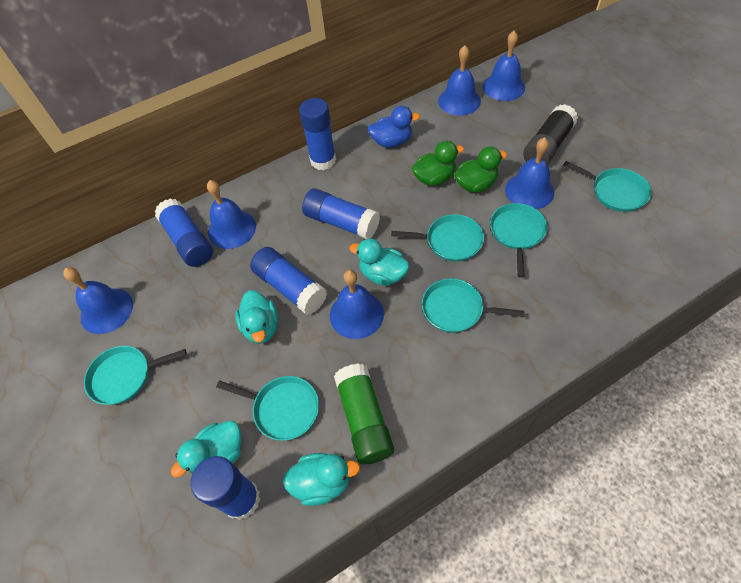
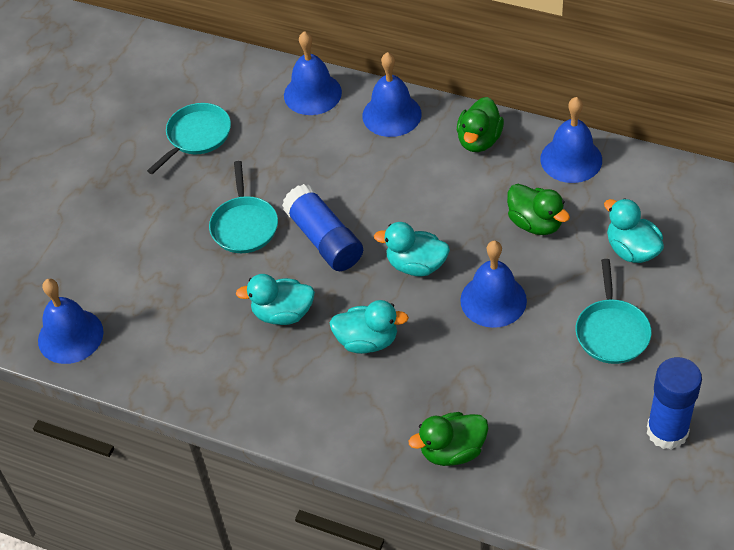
black glue stick: 1 -> 0
blue bell: 6 -> 5
blue duck: 1 -> 0
blue glue stick: 5 -> 2
green duck: 2 -> 3
green glue stick: 1 -> 0
turquoise pan: 6 -> 3

